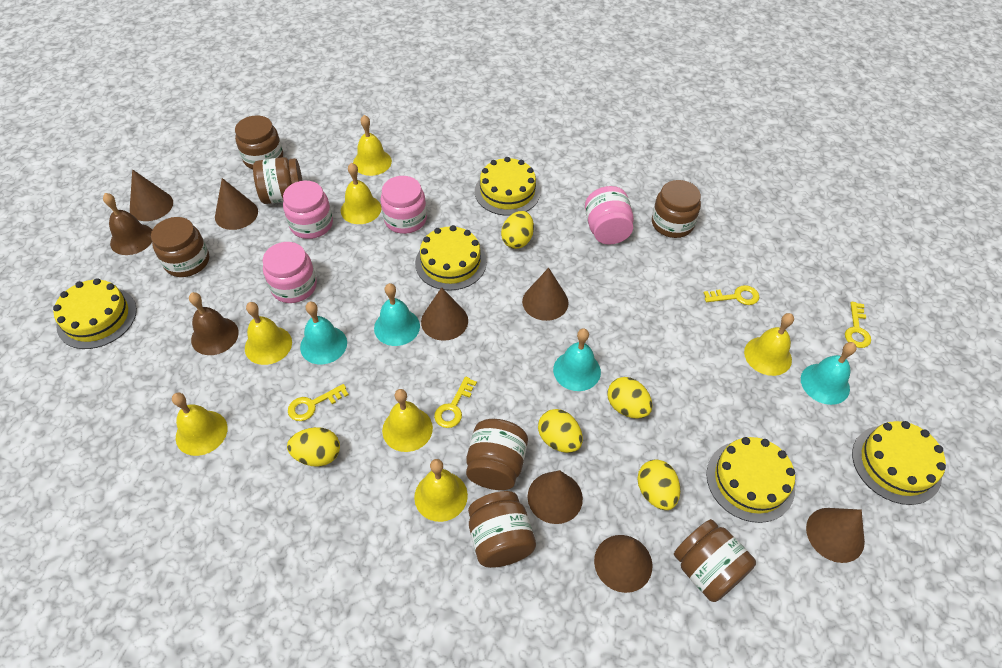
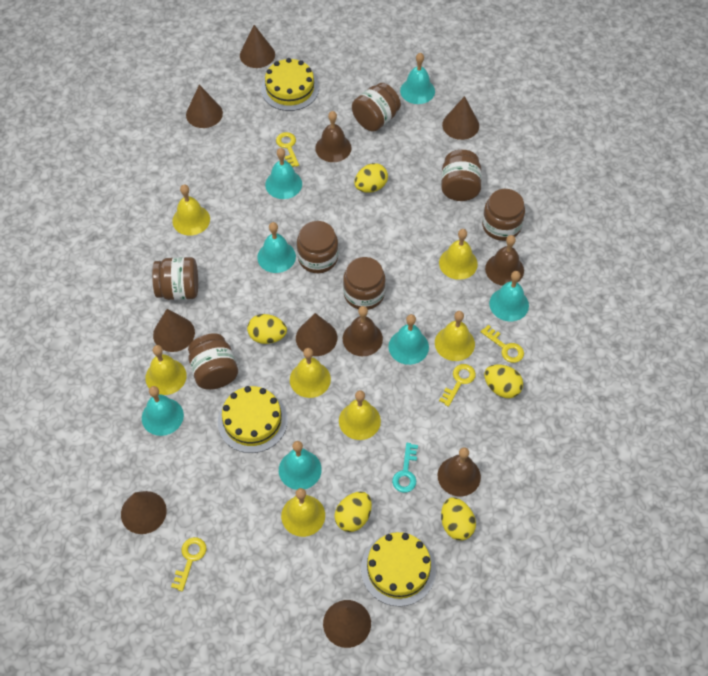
brown bell: 2 -> 4
pink jar: 4 -> 0
turquoise bell: 4 -> 7
turquoise key: 0 -> 1
yellow cake: 5 -> 3

